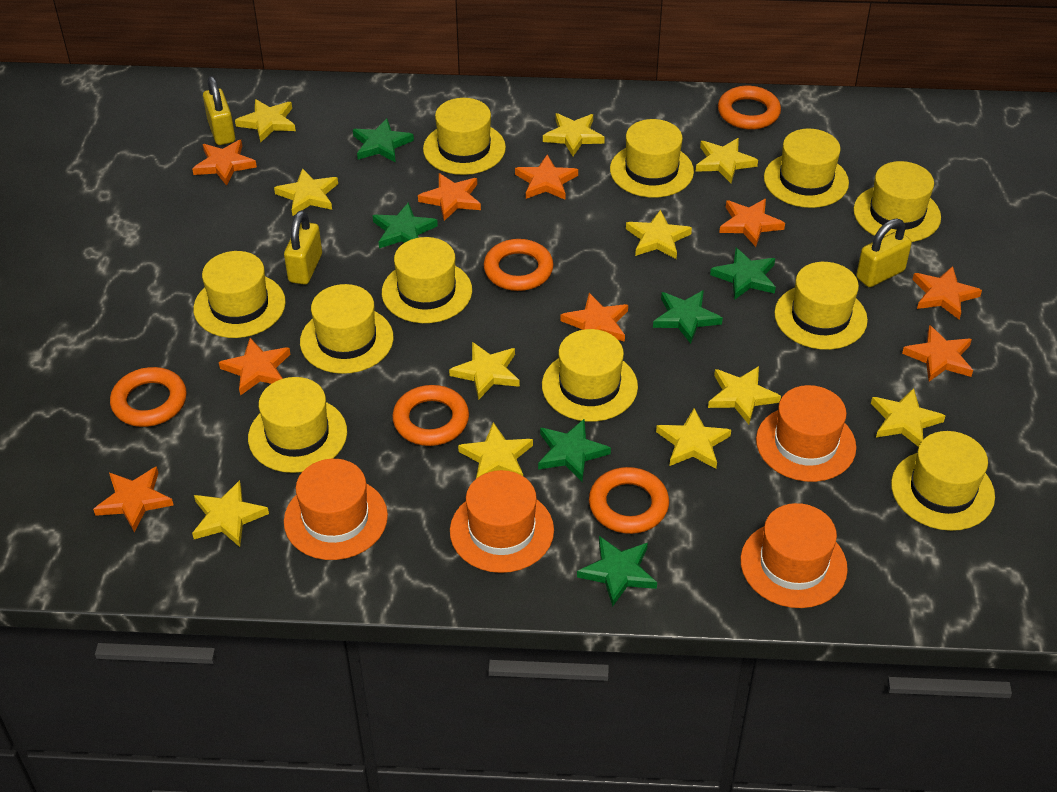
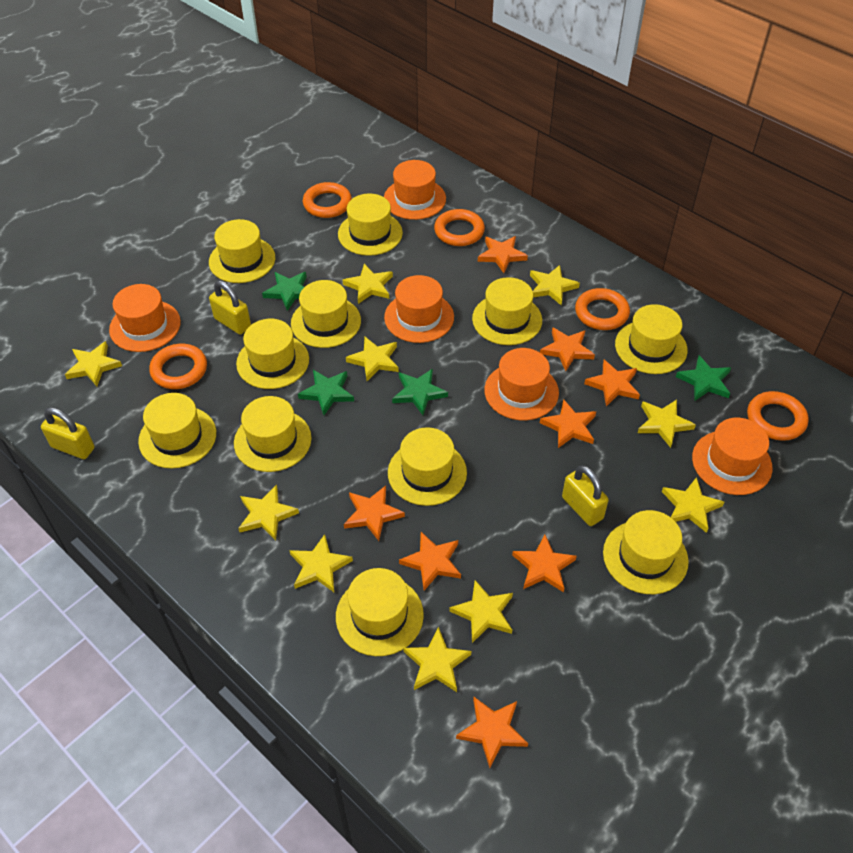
green star: 6 -> 4
orange hat: 4 -> 5
orange star: 9 -> 8
yellow star: 11 -> 10

